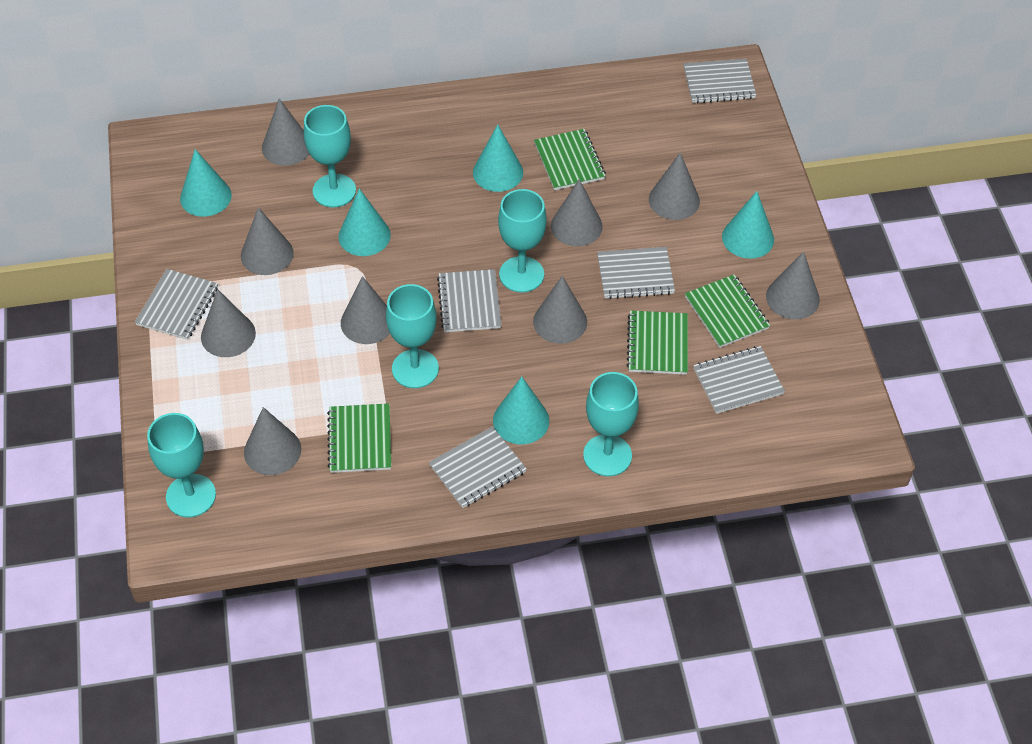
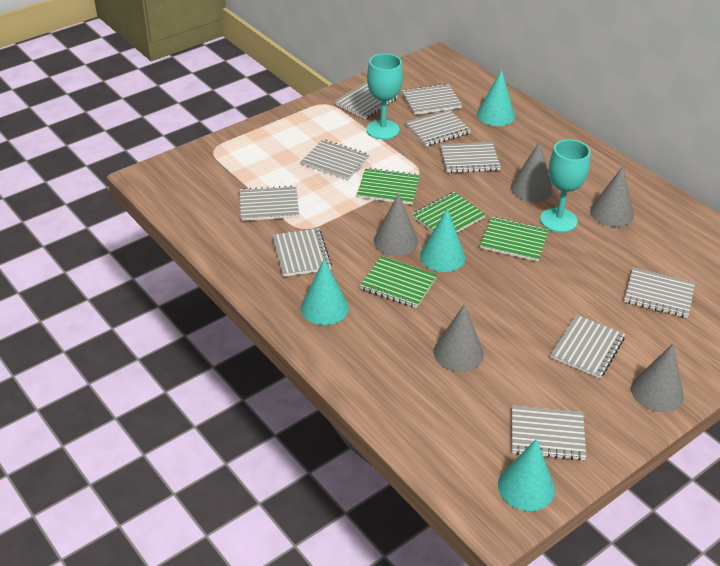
grey cone: 9 -> 5
grey notebook: 6 -> 10
turquoise cone: 5 -> 4
turquoise goblet: 5 -> 2

